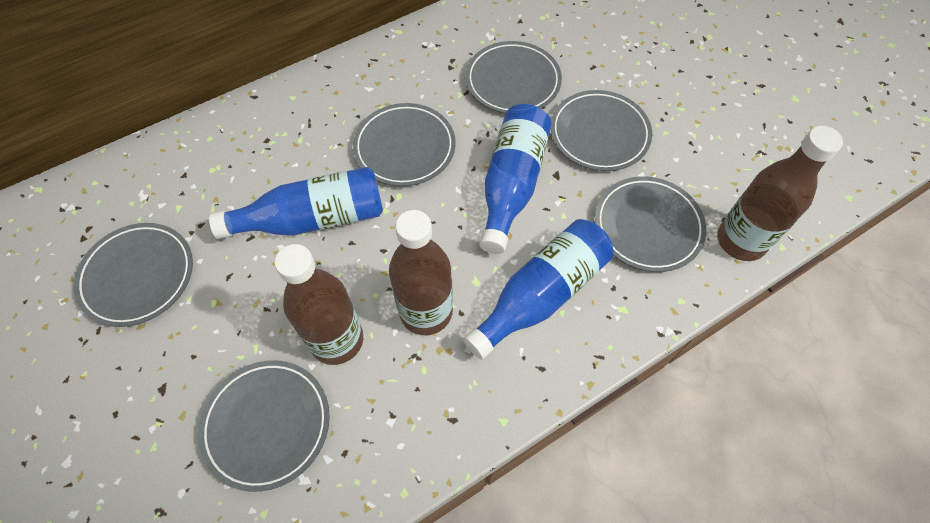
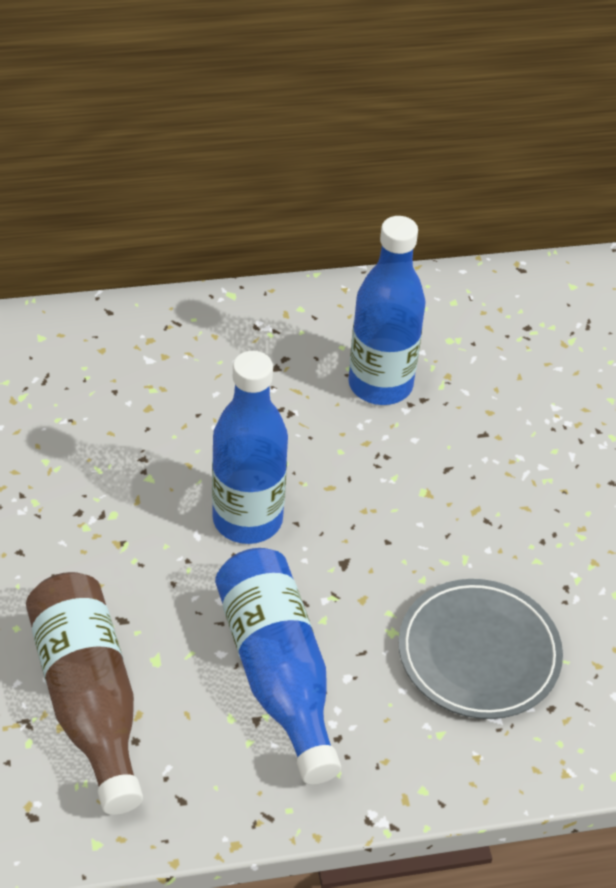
brown bottle: 3 -> 1
grey plate: 6 -> 1

